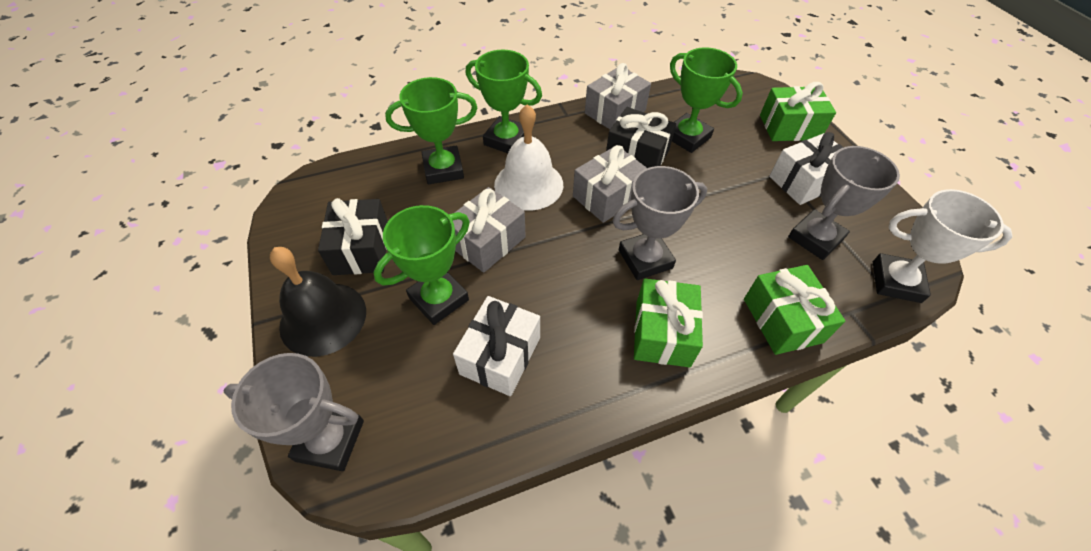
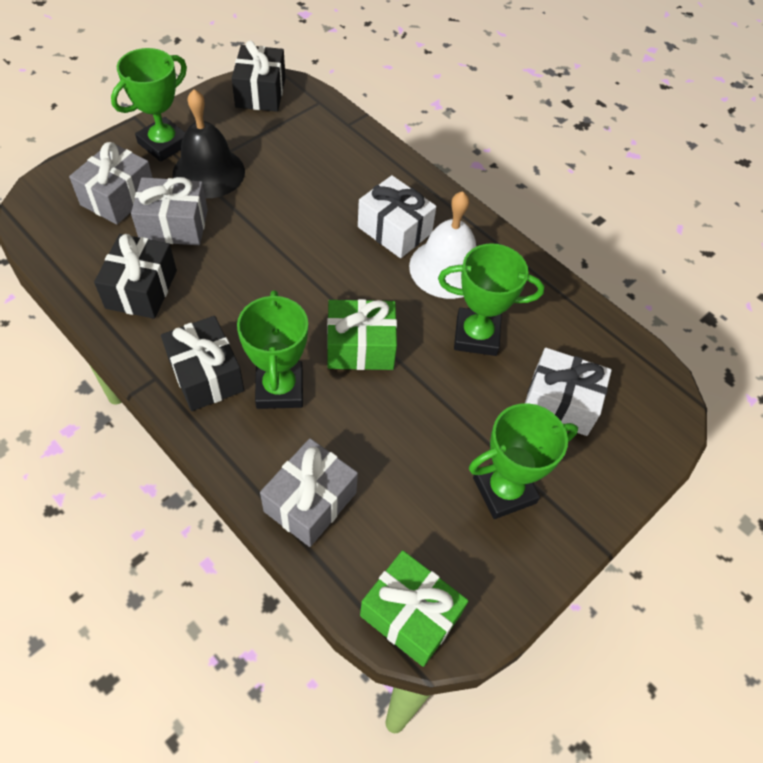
black gift: 2 -> 3
green gift: 3 -> 2
grey trophy: 3 -> 0
white trophy: 1 -> 0

